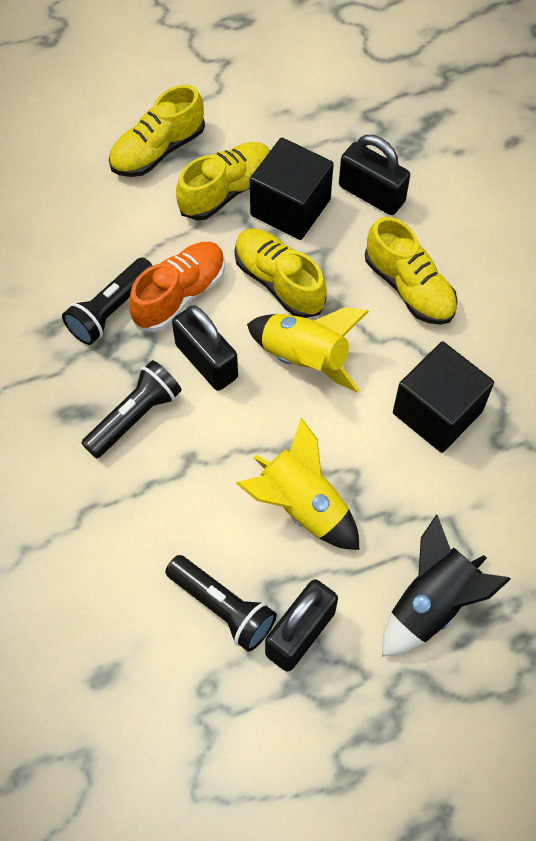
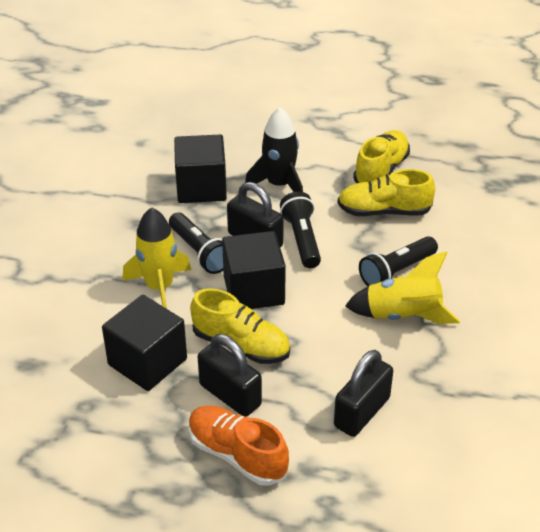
black cube: 2 -> 3
yellow shoe: 4 -> 3

